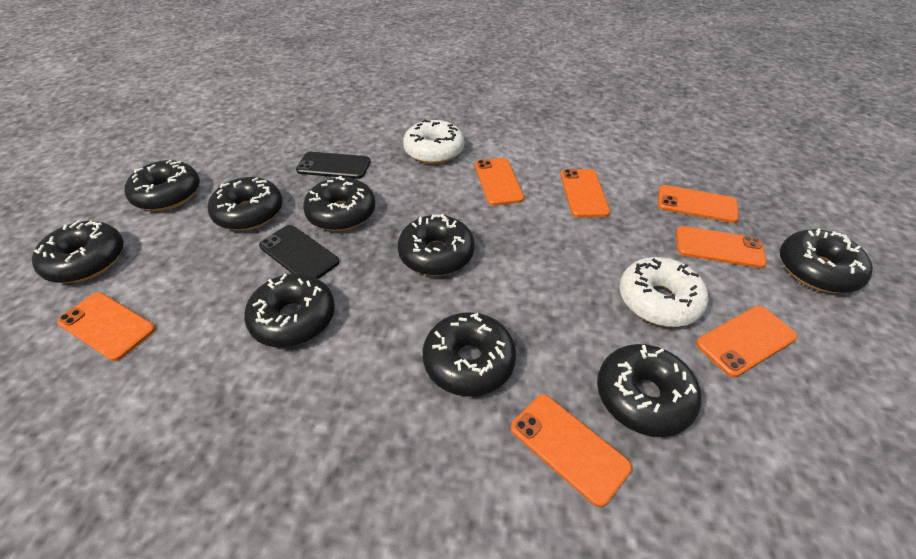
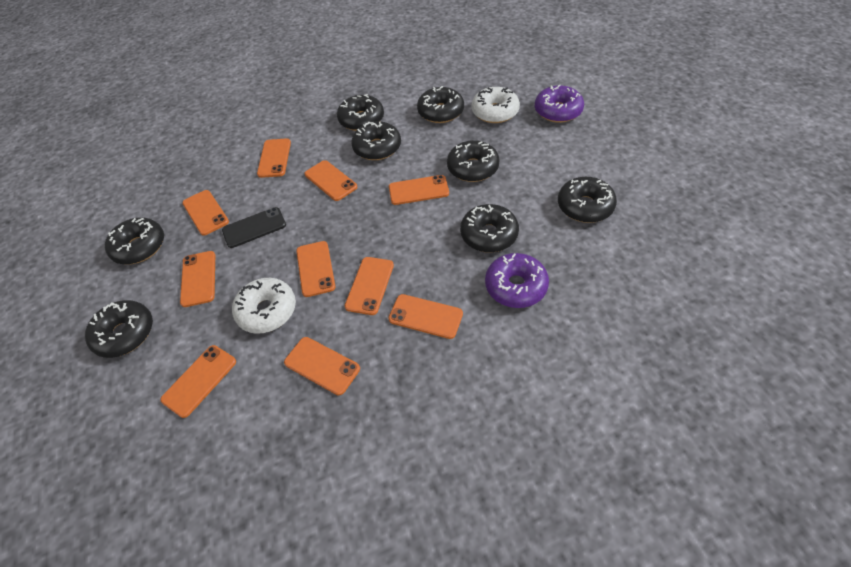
black donut: 9 -> 8
black phone: 2 -> 1
orange phone: 7 -> 10
purple donut: 0 -> 2

